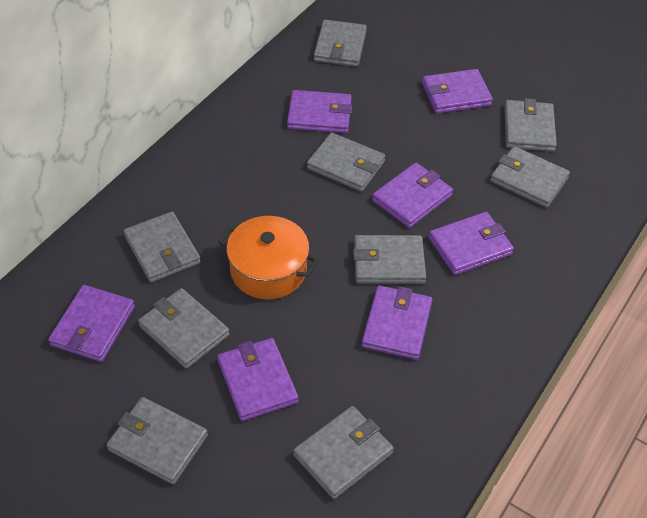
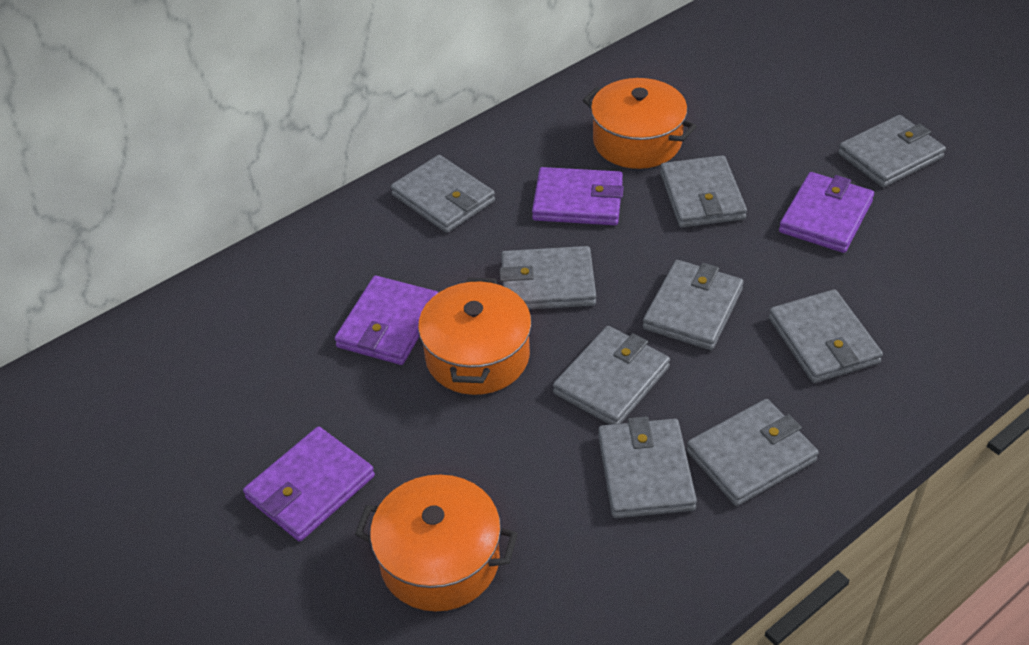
orange pot: 1 -> 3
purple wallet: 7 -> 4

